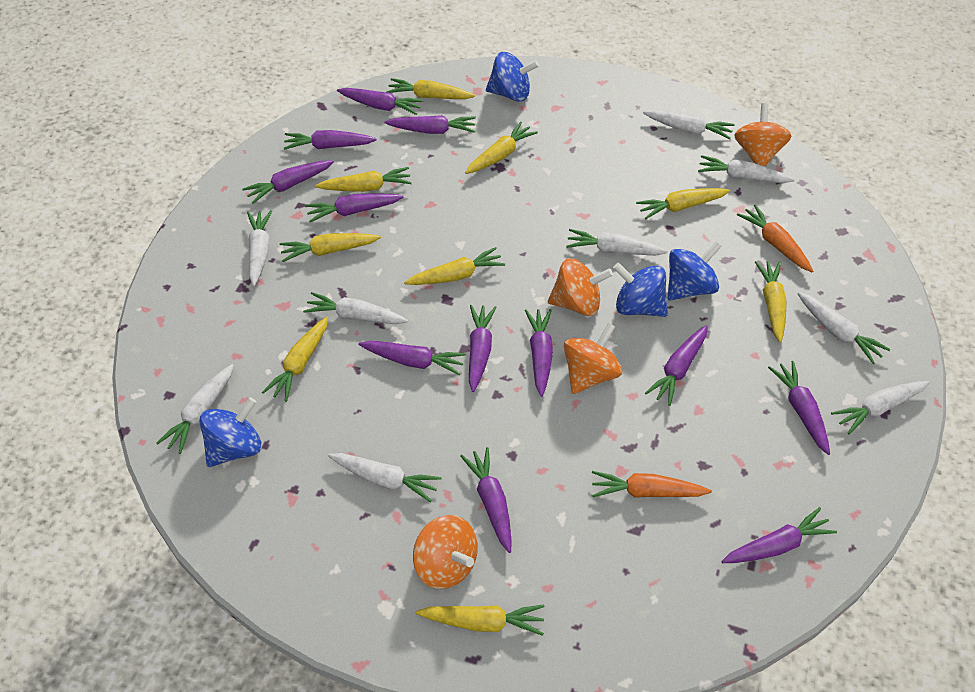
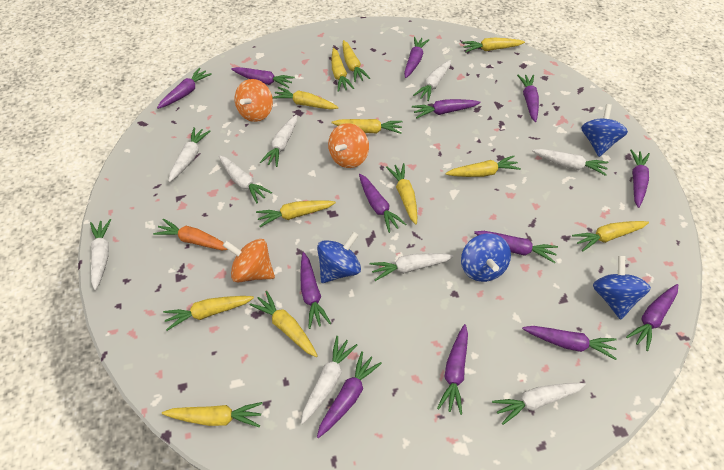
orange carrot: 2 -> 1
orange spinning top: 4 -> 3
purple carrot: 12 -> 13
yellow carrot: 9 -> 12

